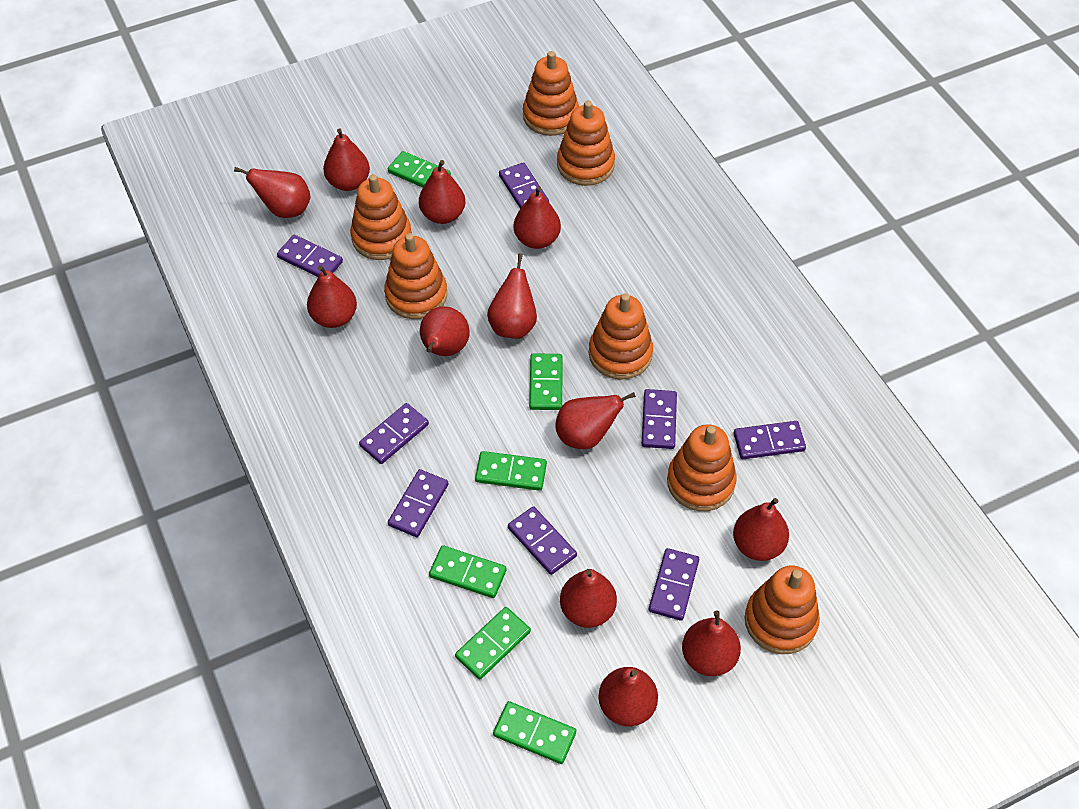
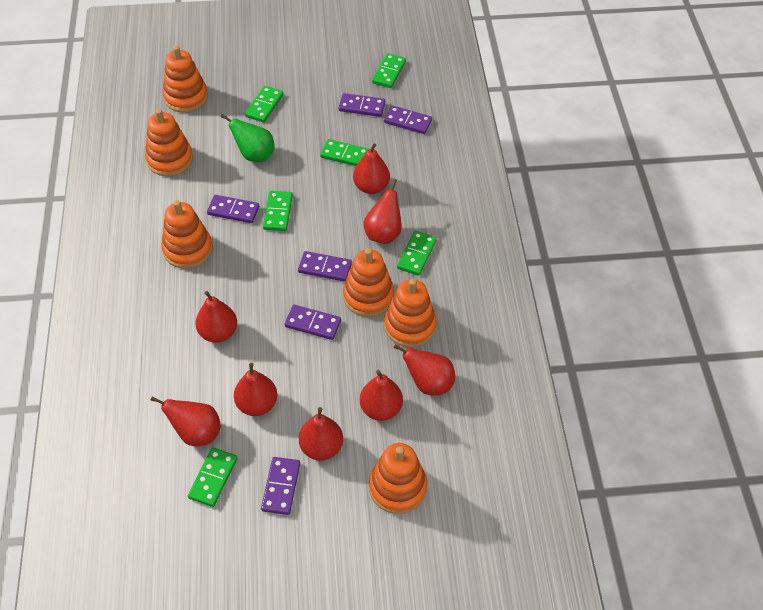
green pear: 0 -> 1
orange stacking toy: 7 -> 6
purple domino: 8 -> 6
red pear: 12 -> 8

